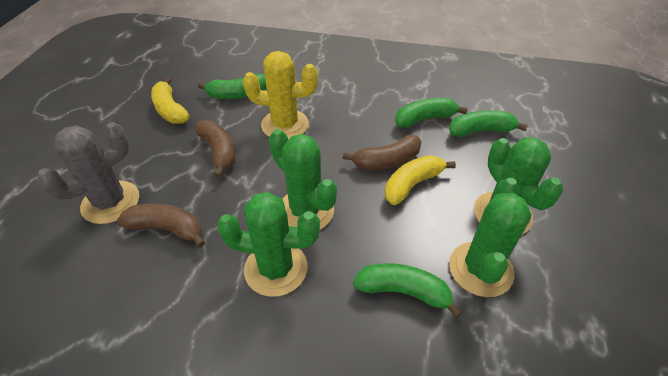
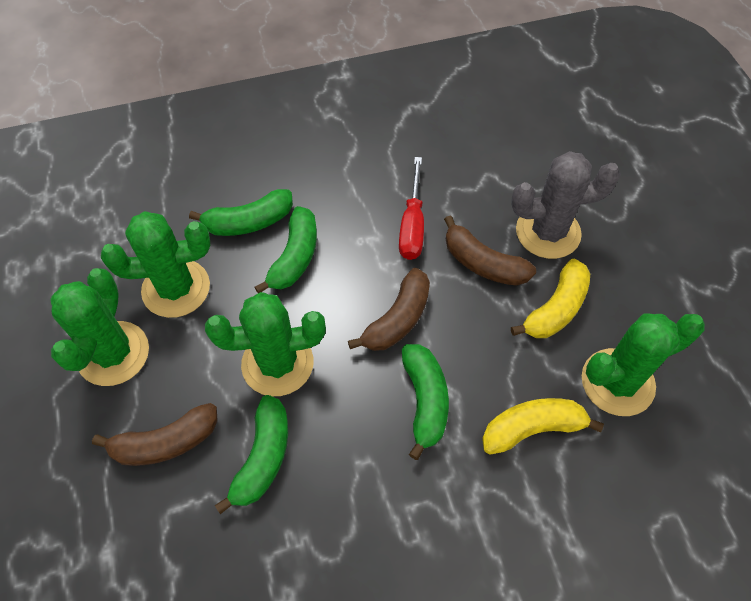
red screwdriver: 0 -> 1
yellow cactus: 1 -> 0

